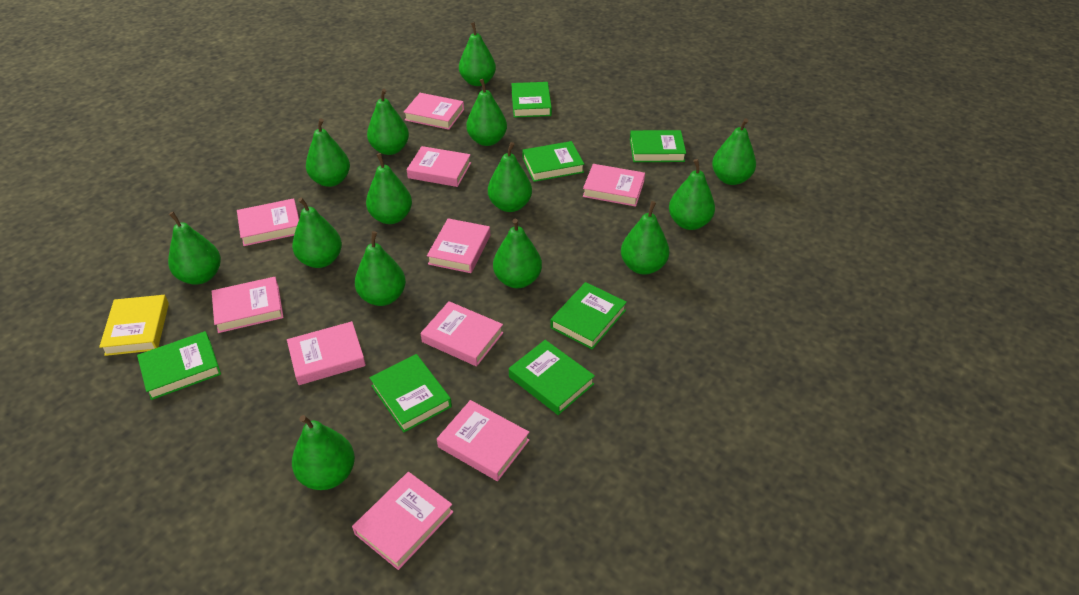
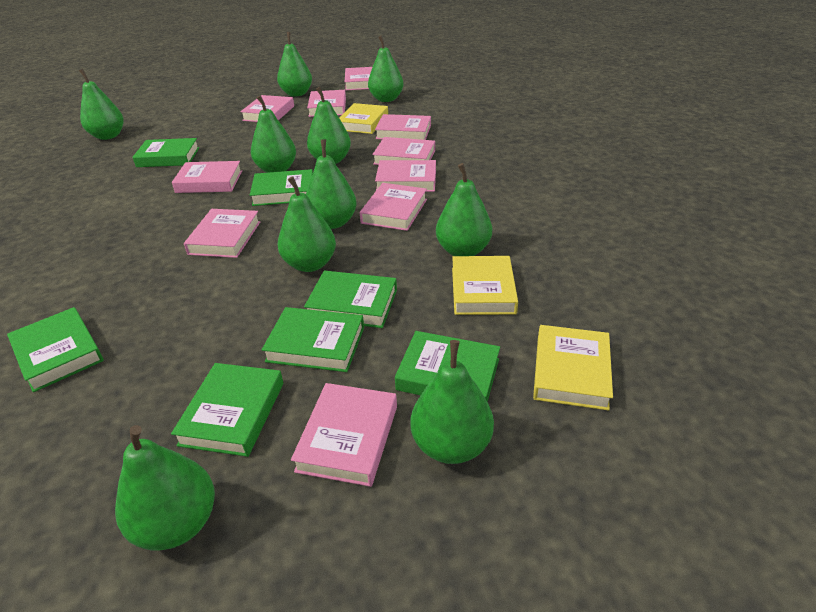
green pear: 14 -> 10
yellow book: 1 -> 3

